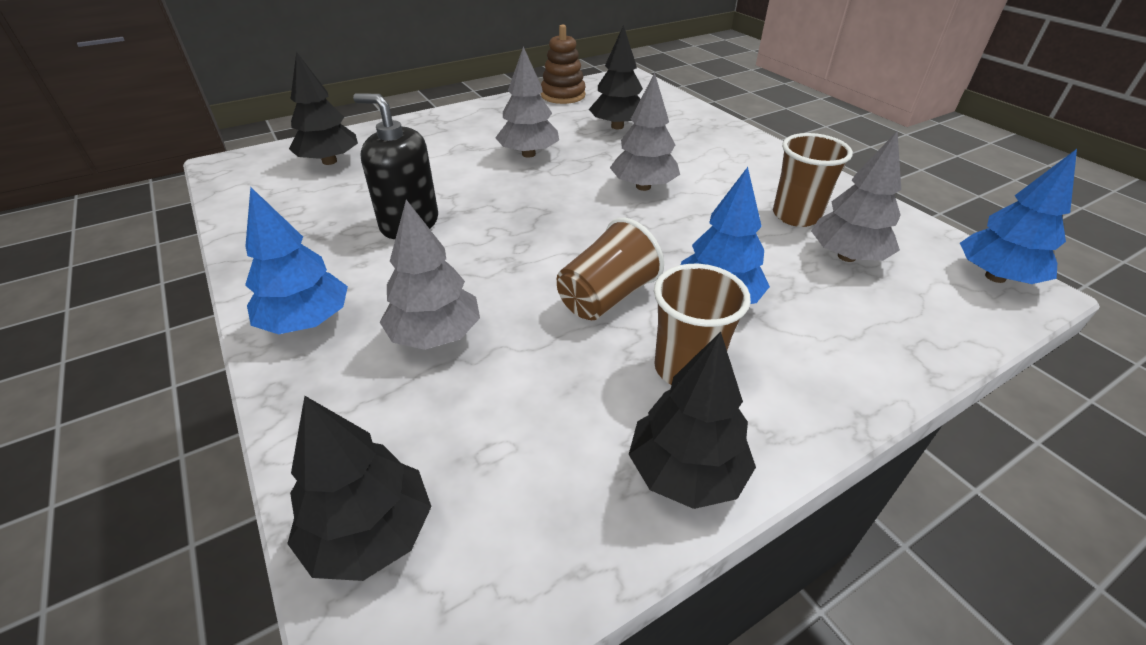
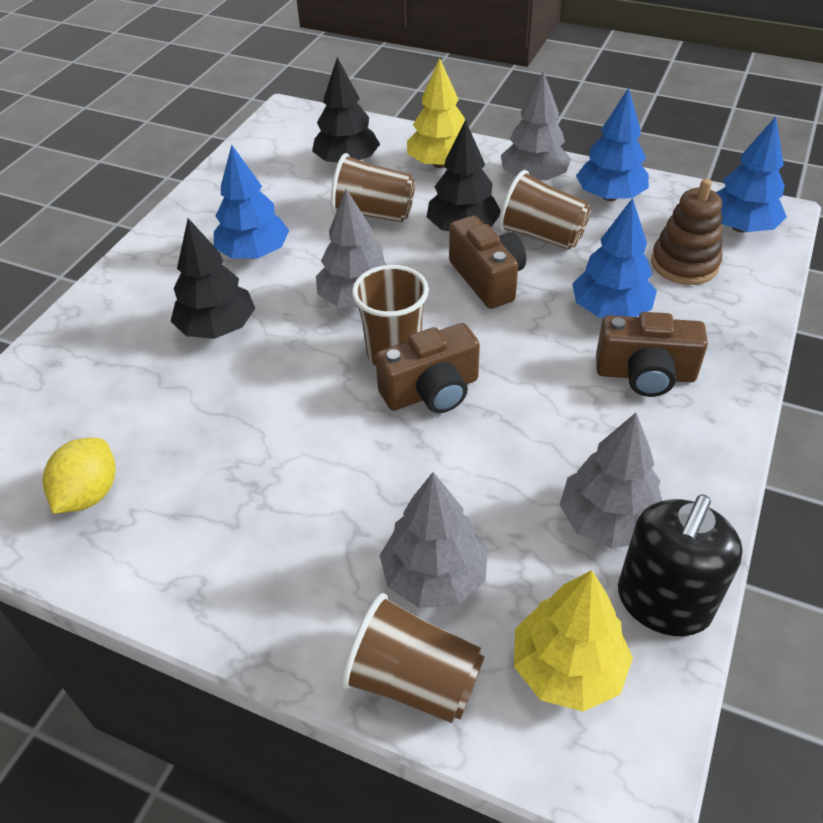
black tree: 4 -> 3
blue tree: 3 -> 4
brown camera: 0 -> 3
brown cup: 3 -> 4
yellow lemon: 0 -> 1
yellow tree: 0 -> 2

